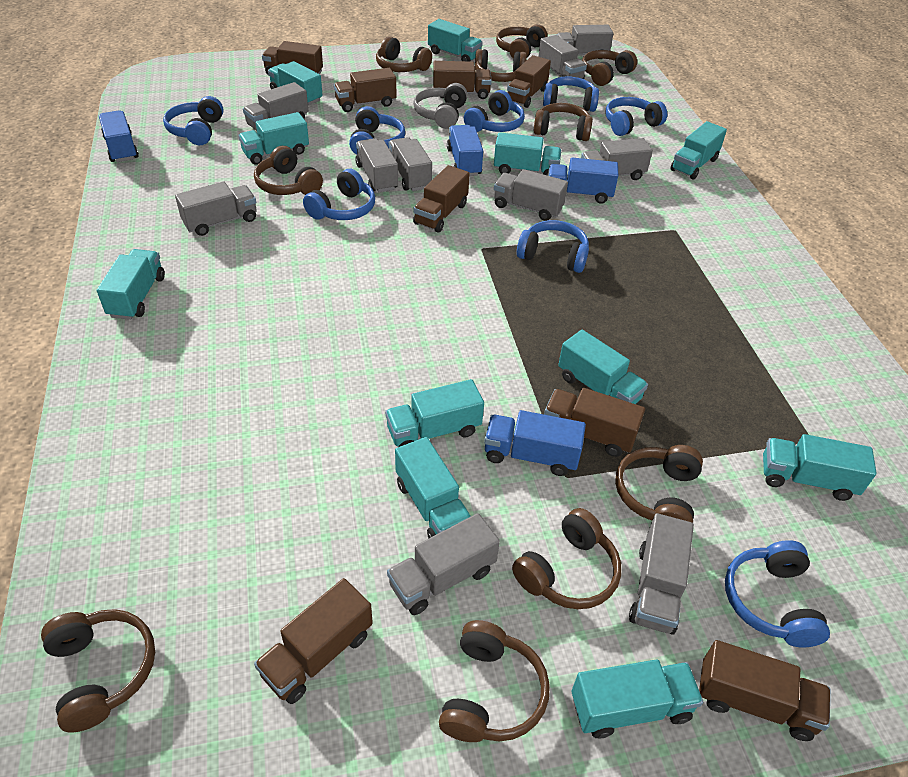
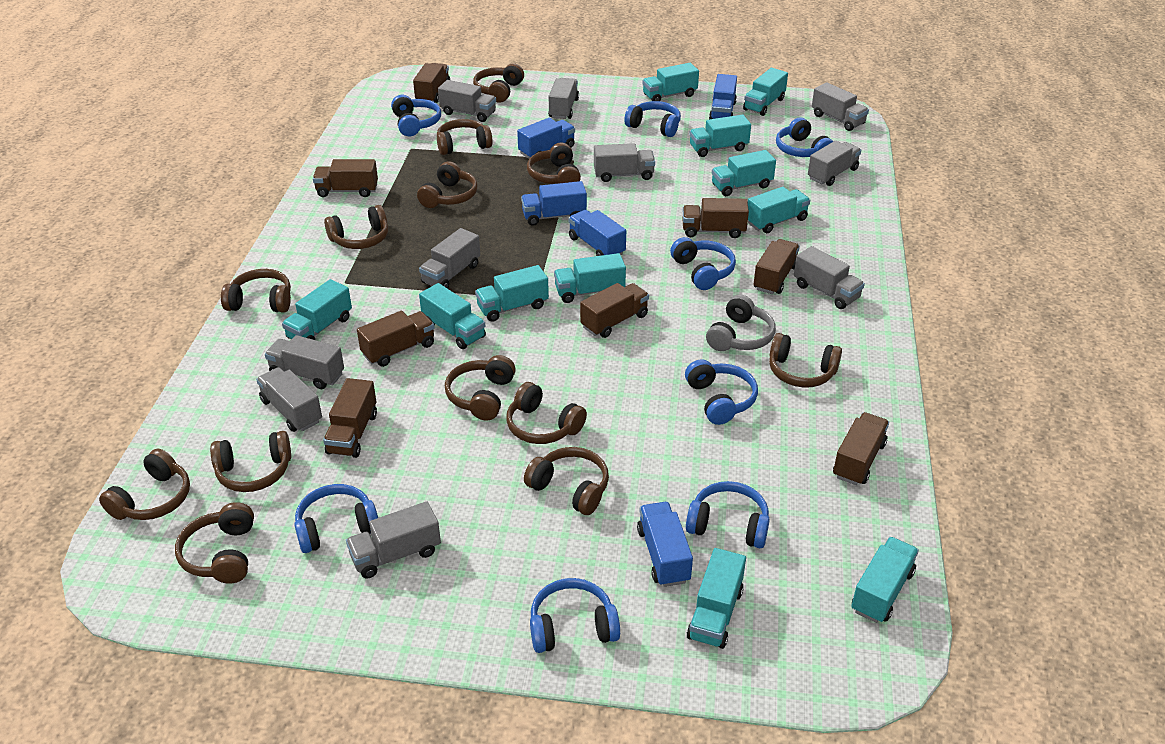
blue truck: 4 -> 5
brown headphones: 10 -> 13

